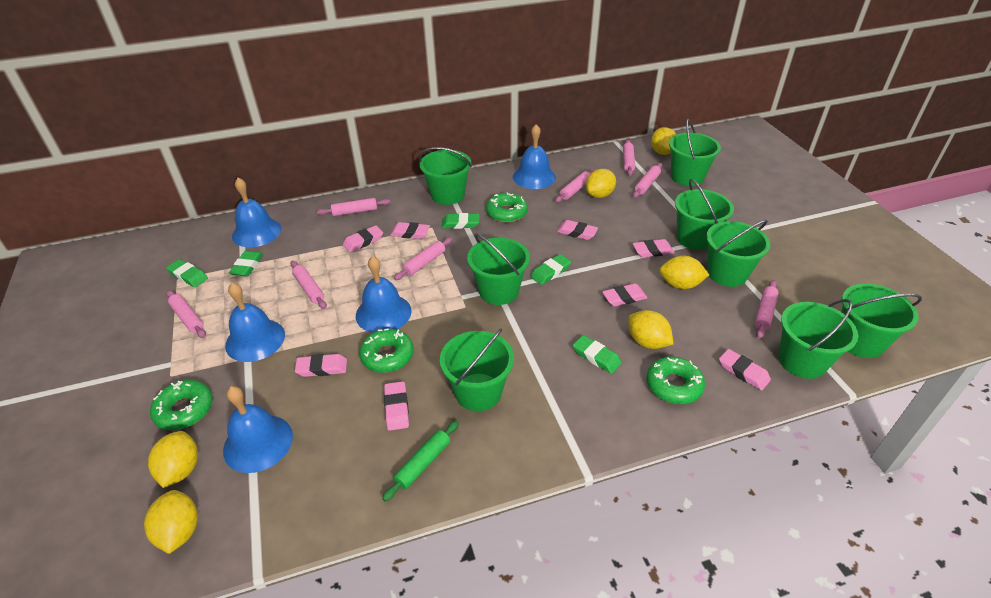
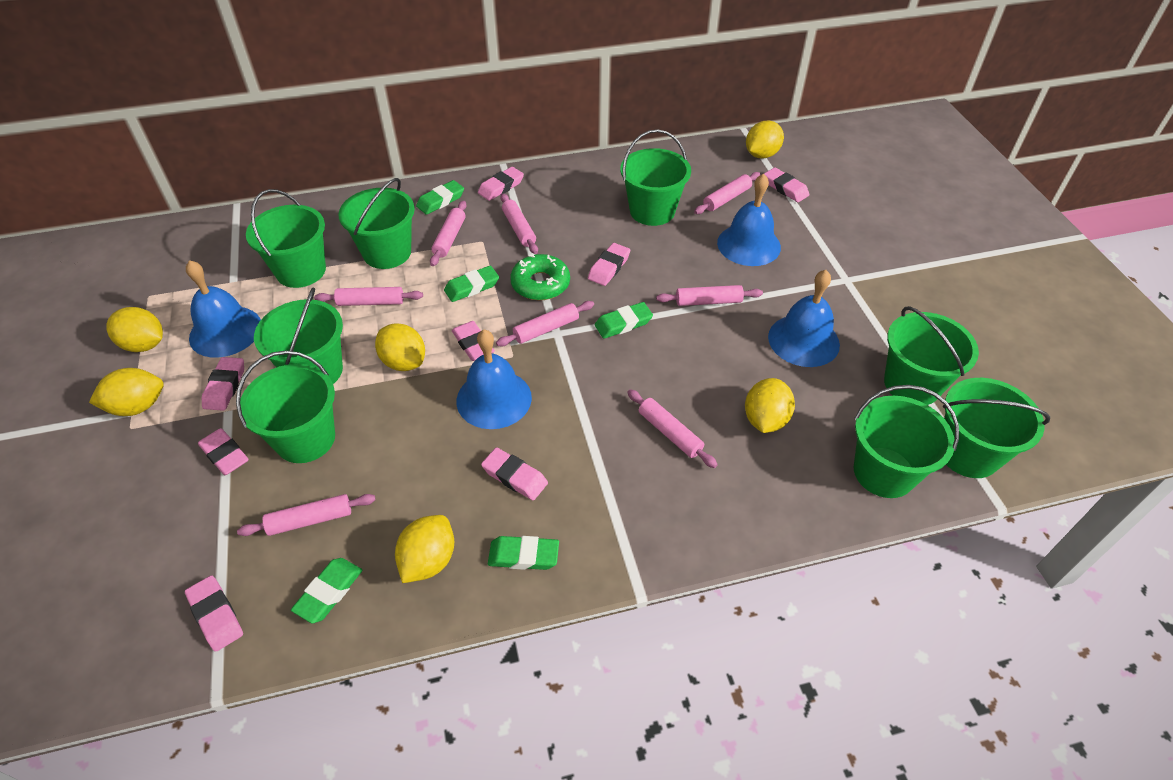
blue bell: 5 -> 4
green donut: 4 -> 1
green rolling pin: 1 -> 0

